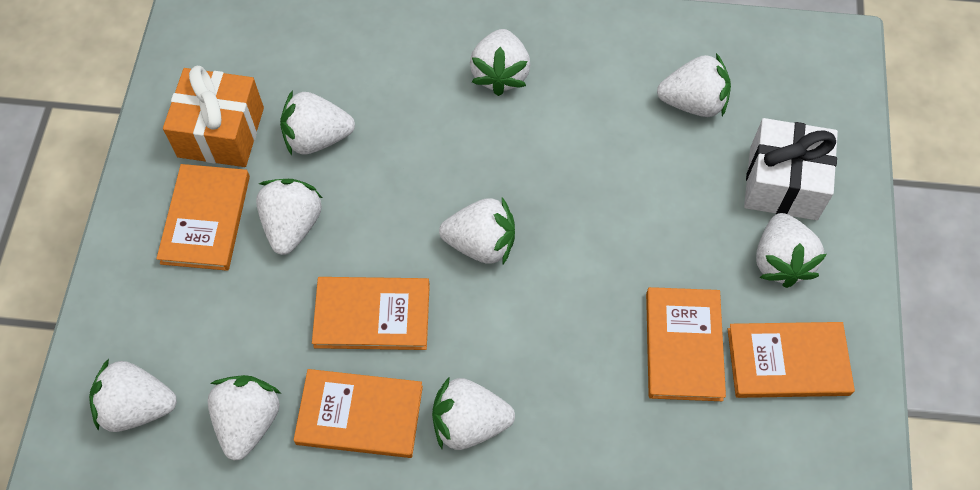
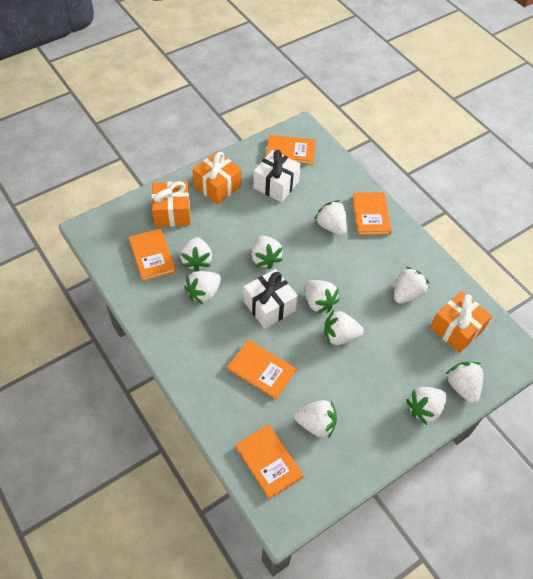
orange gift: 1 -> 3
white gift: 1 -> 2
white strawberry: 9 -> 10

